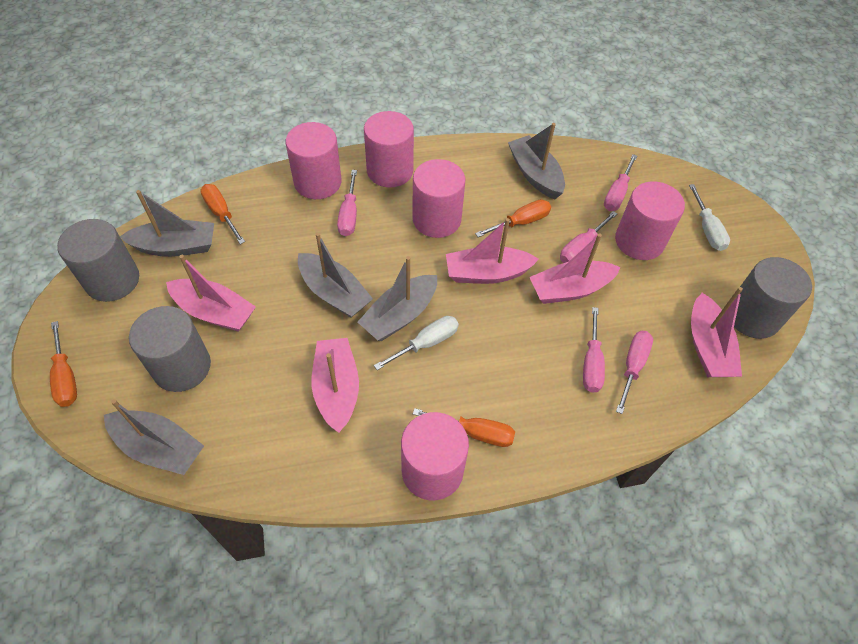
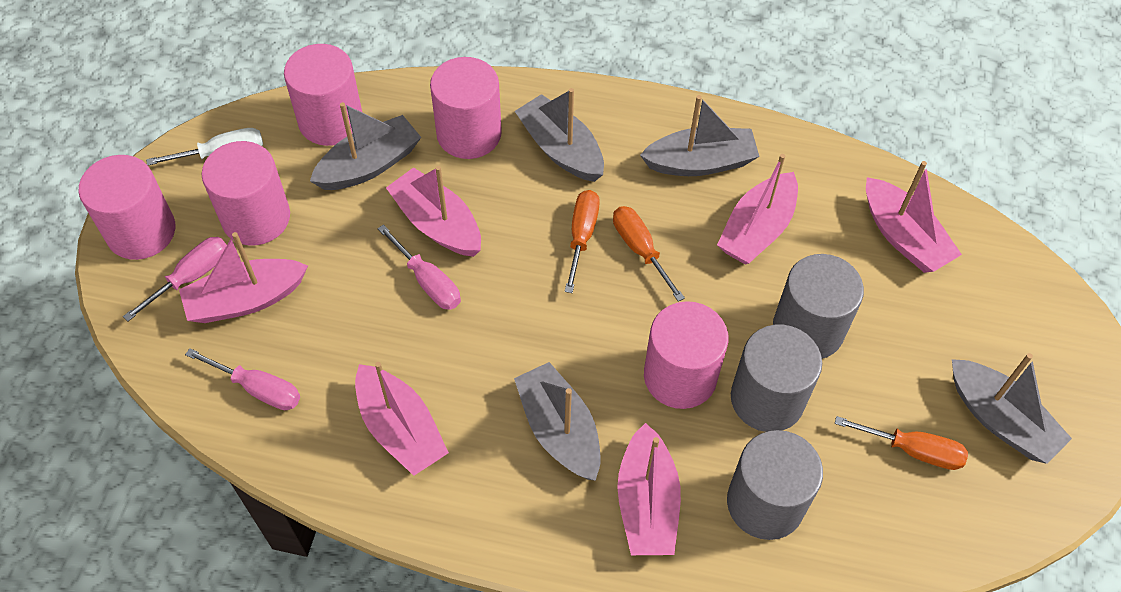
orange screwdriver: 4 -> 3
pink boat: 5 -> 6
pink screwdriver: 5 -> 3
white screwdriver: 2 -> 1

